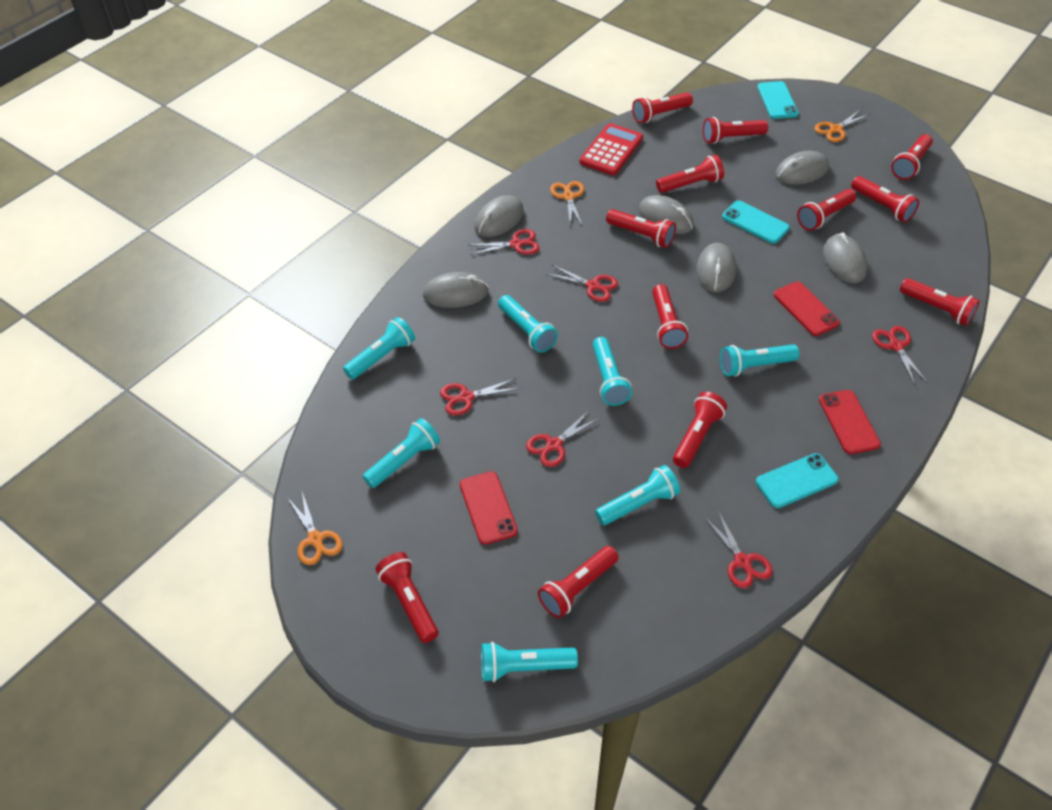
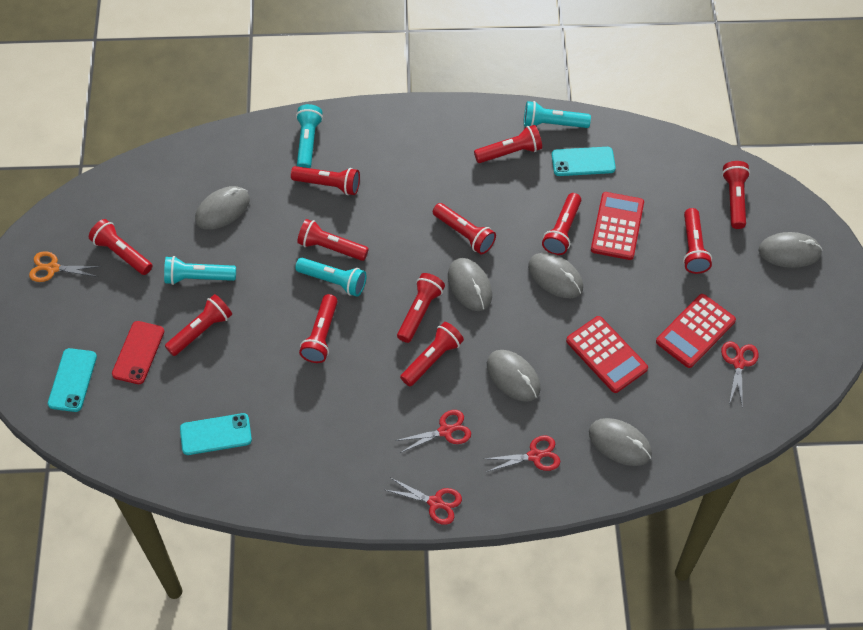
orange scissors: 3 -> 1
red calculator: 1 -> 3
red phone: 3 -> 1
red scissors: 6 -> 4
turquoise flashlight: 7 -> 4

